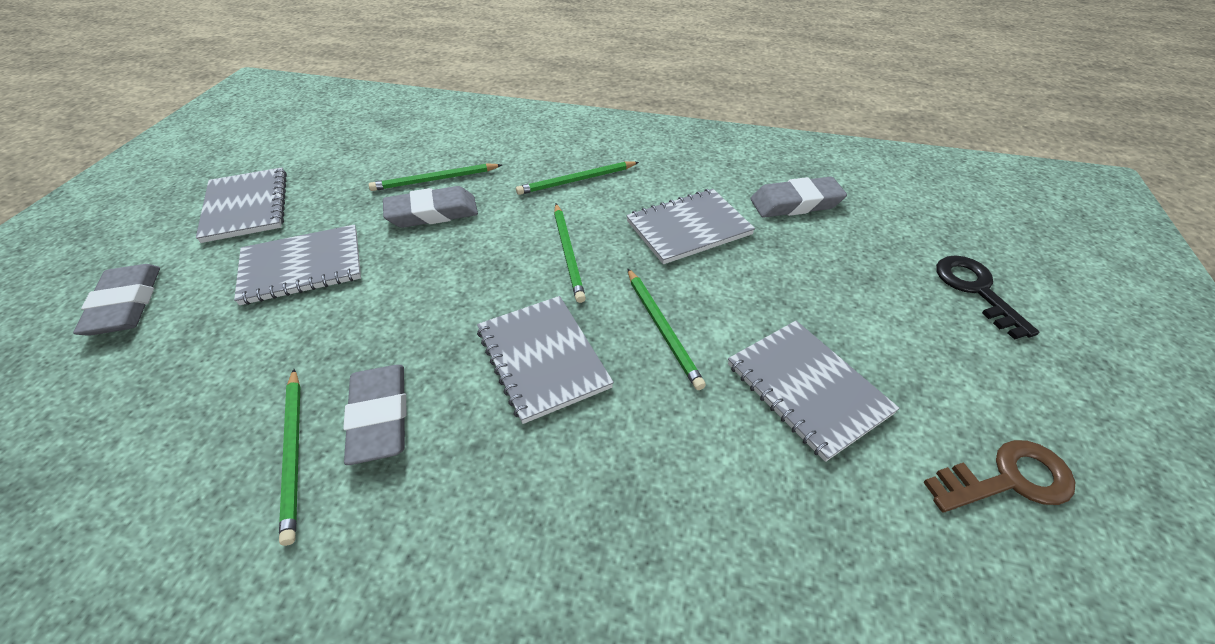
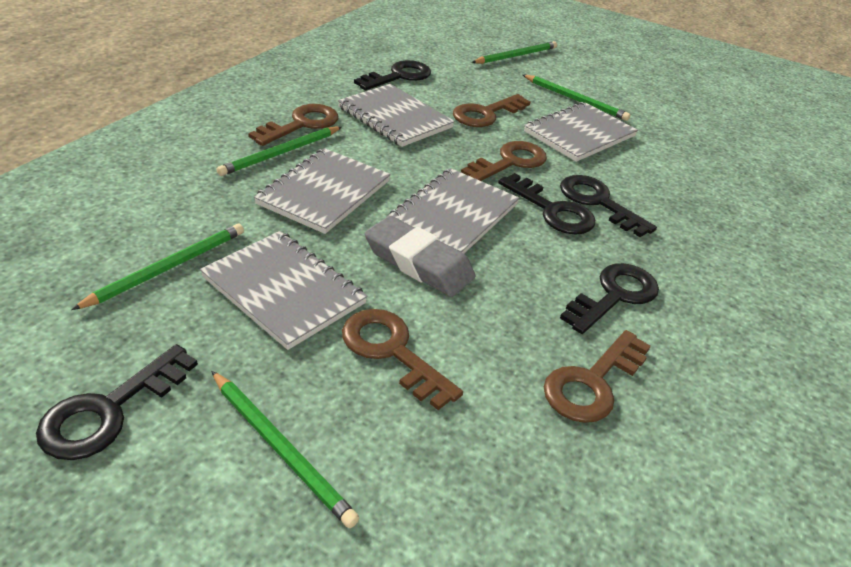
black key: 1 -> 5
brown key: 1 -> 5
grey eraser: 4 -> 1

